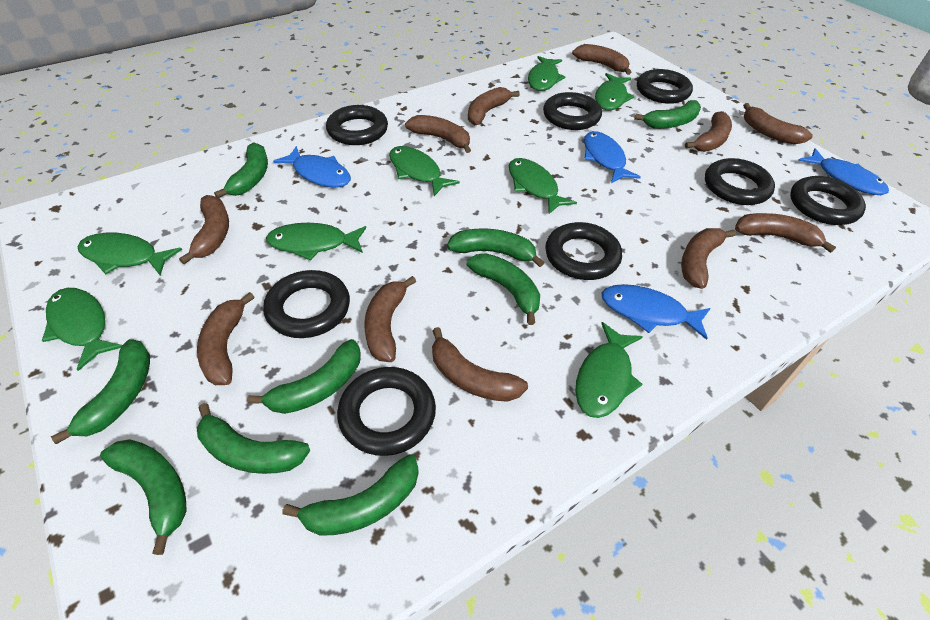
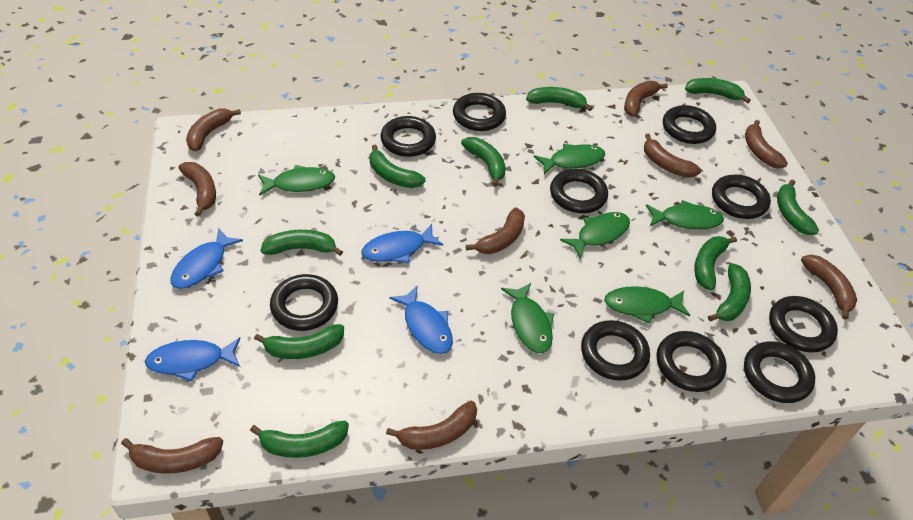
black ring: 8 -> 10
brown banana: 11 -> 9
green banana: 9 -> 10
green fish: 8 -> 6

